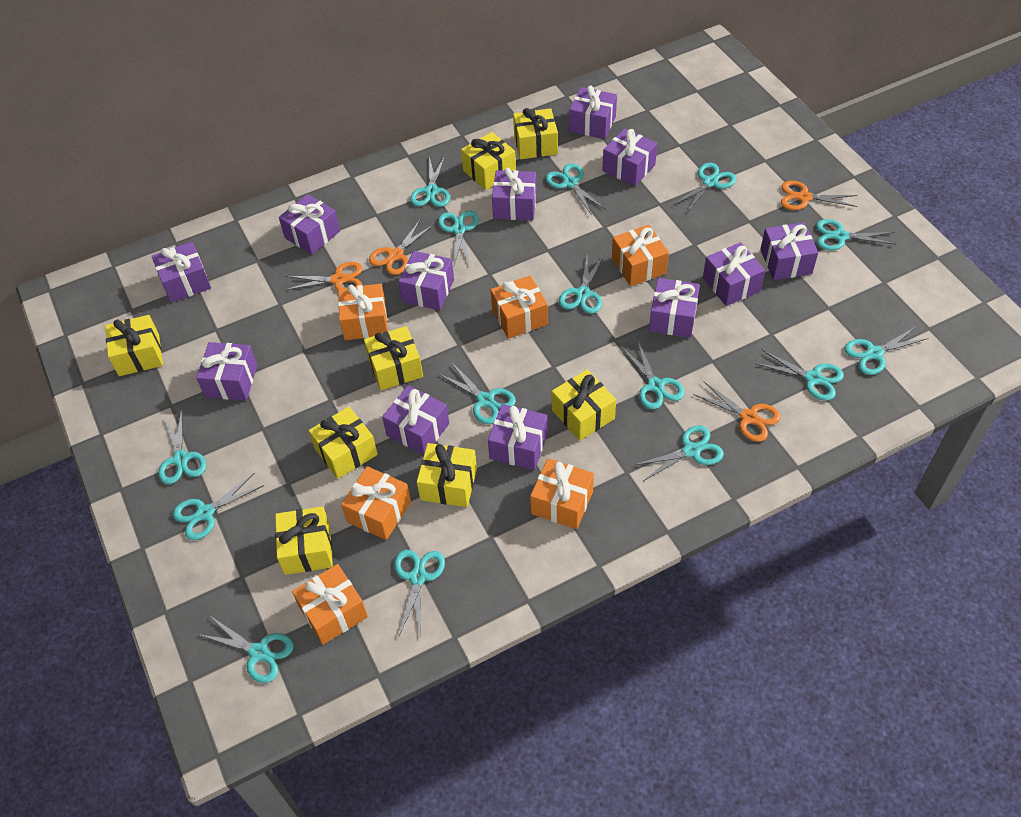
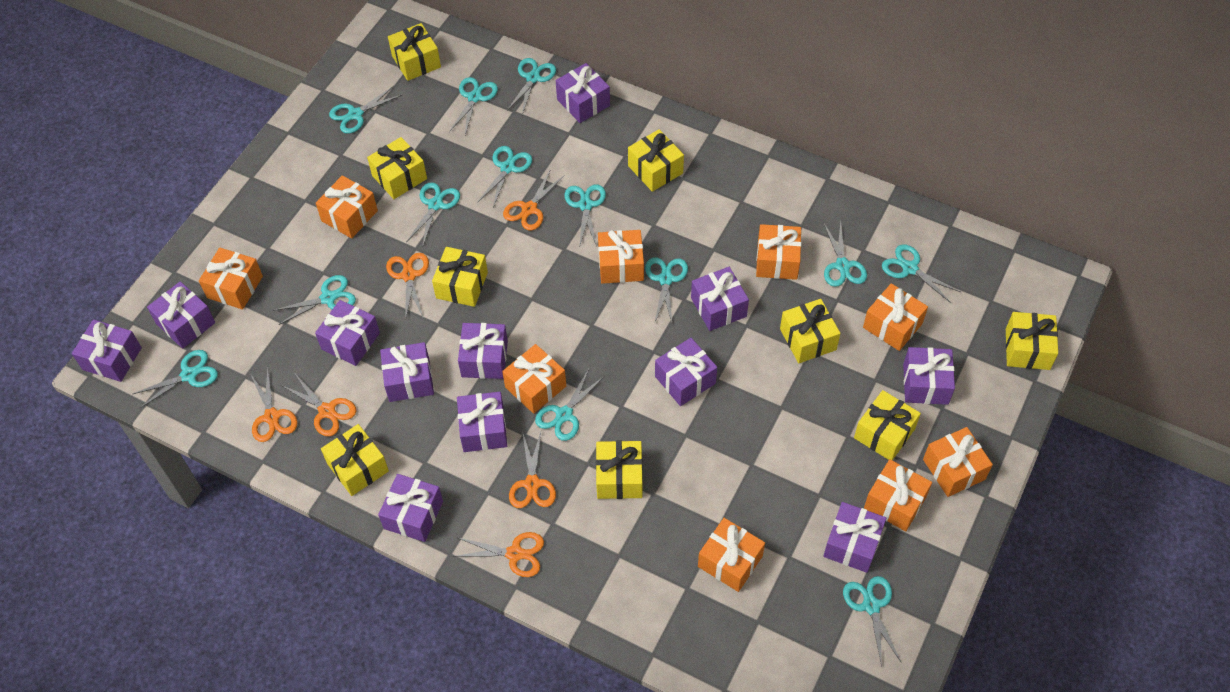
orange gift: 6 -> 9
orange scissors: 4 -> 6
turquoise scissors: 15 -> 13
yellow gift: 8 -> 9

